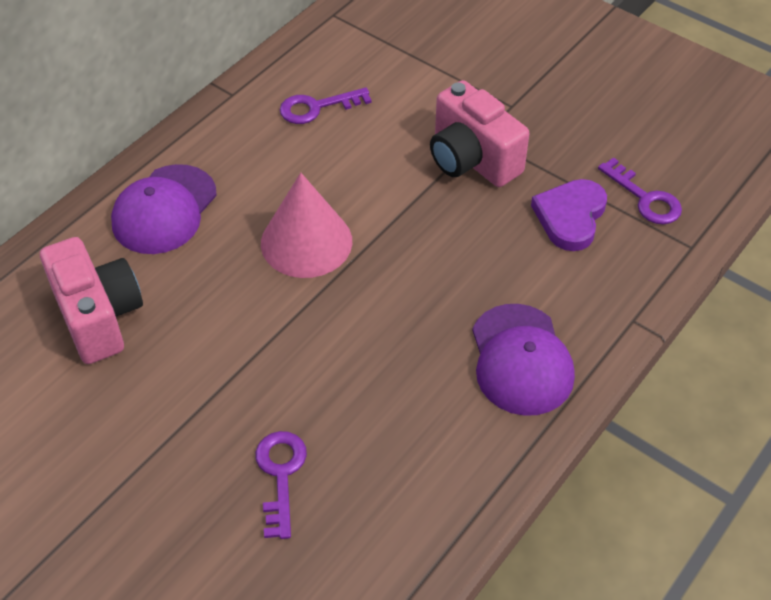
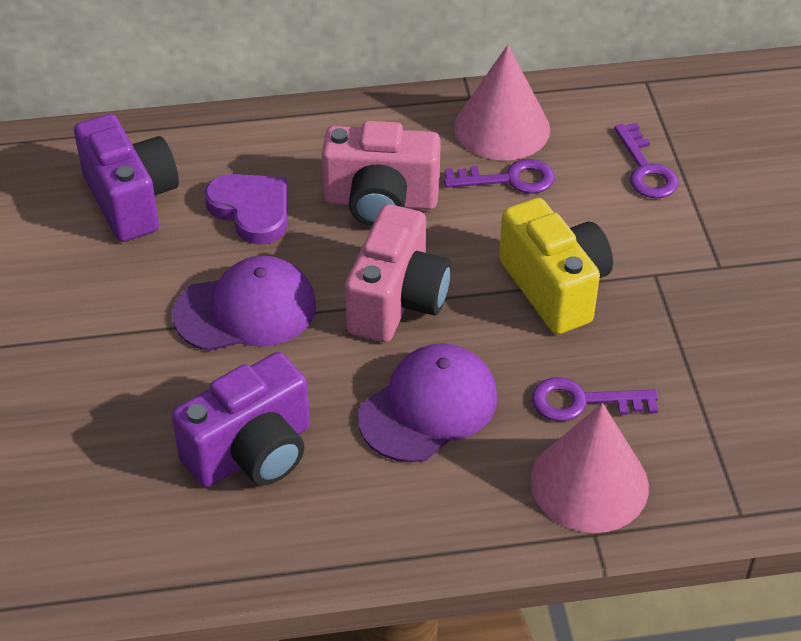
pink cone: 1 -> 2
purple camera: 0 -> 2
yellow camera: 0 -> 1

